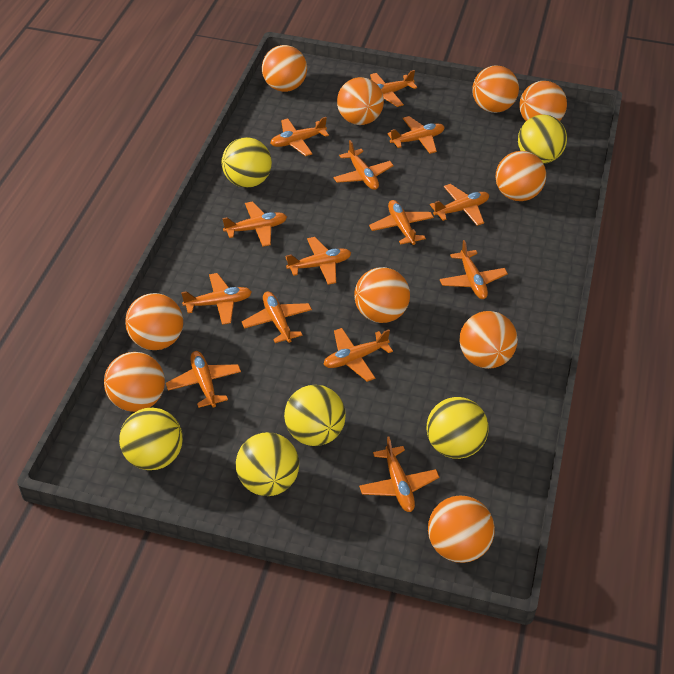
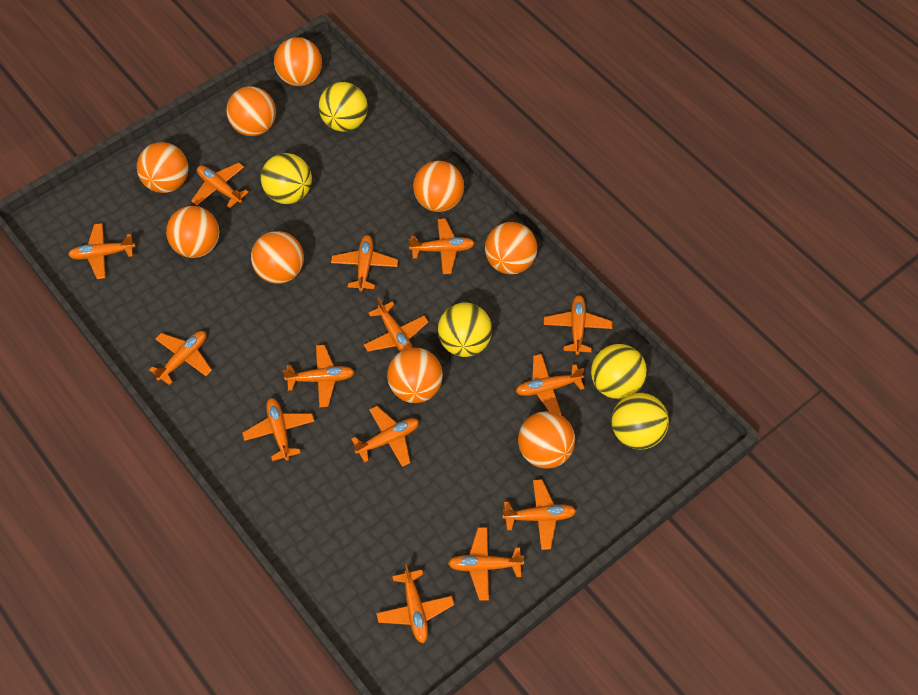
orange ball: 10 -> 9
yellow ball: 6 -> 5

